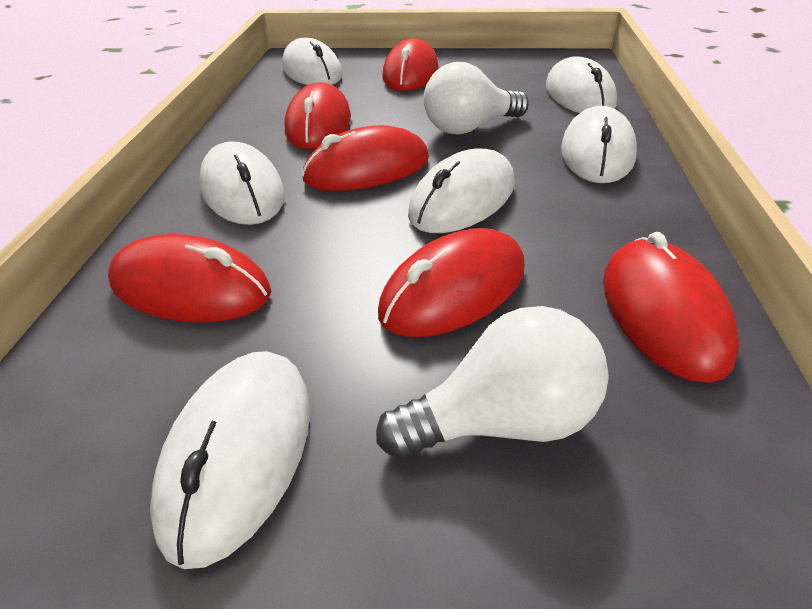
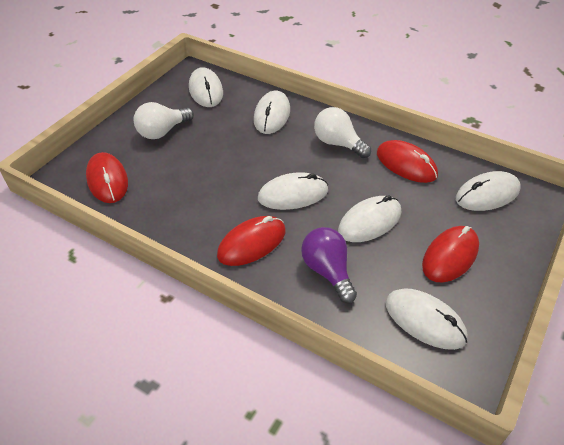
purple light bulb: 0 -> 1
red mouse: 6 -> 4

